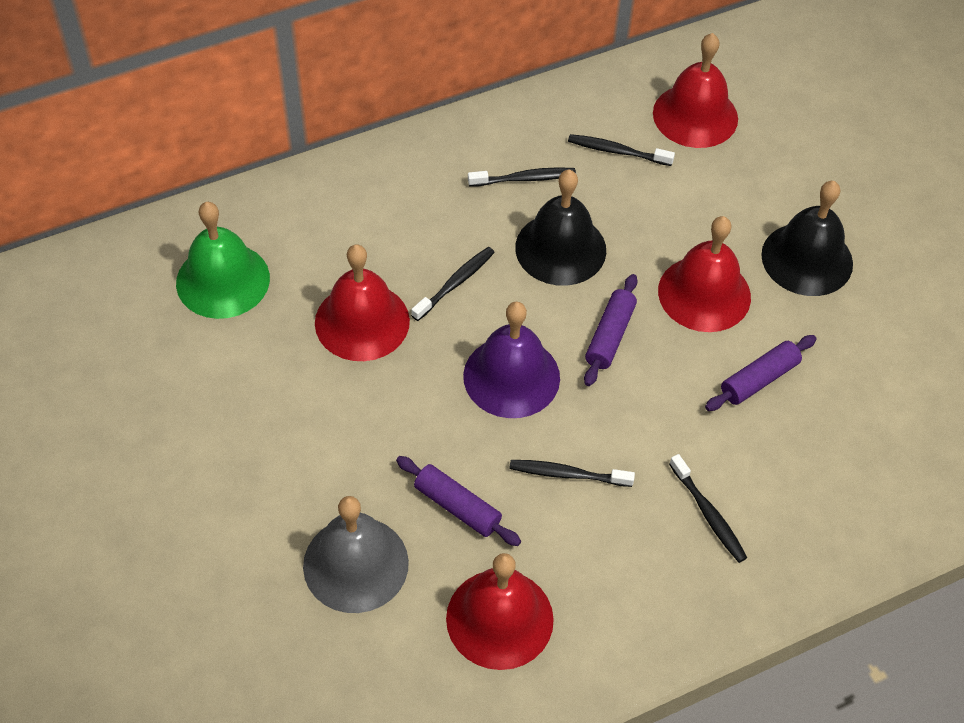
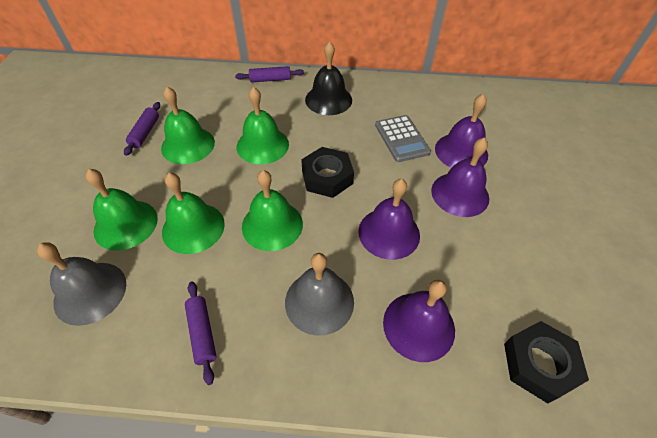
black bell: 2 -> 1
black nut: 0 -> 2
black toothbrush: 5 -> 0
green bell: 1 -> 5
grey bell: 1 -> 2
grey calculator: 0 -> 1
purple bell: 1 -> 4
red bell: 4 -> 0

